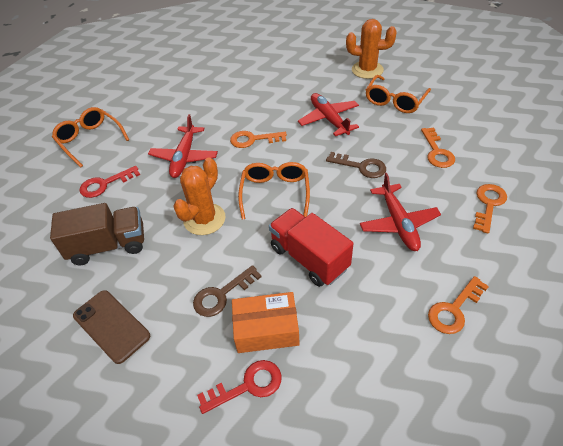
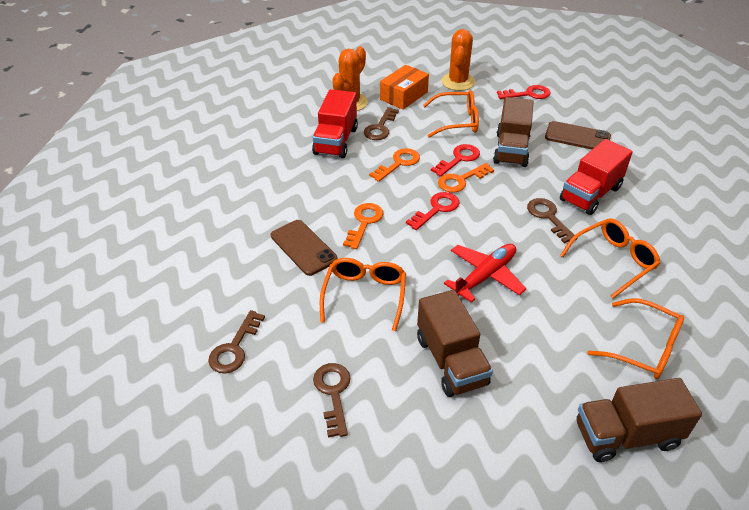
brown key: 2 -> 4
brown phone: 1 -> 2
brown truck: 1 -> 3
orange glasses: 3 -> 4
orange key: 4 -> 3
red key: 2 -> 3
red plane: 3 -> 1
red truck: 1 -> 2

